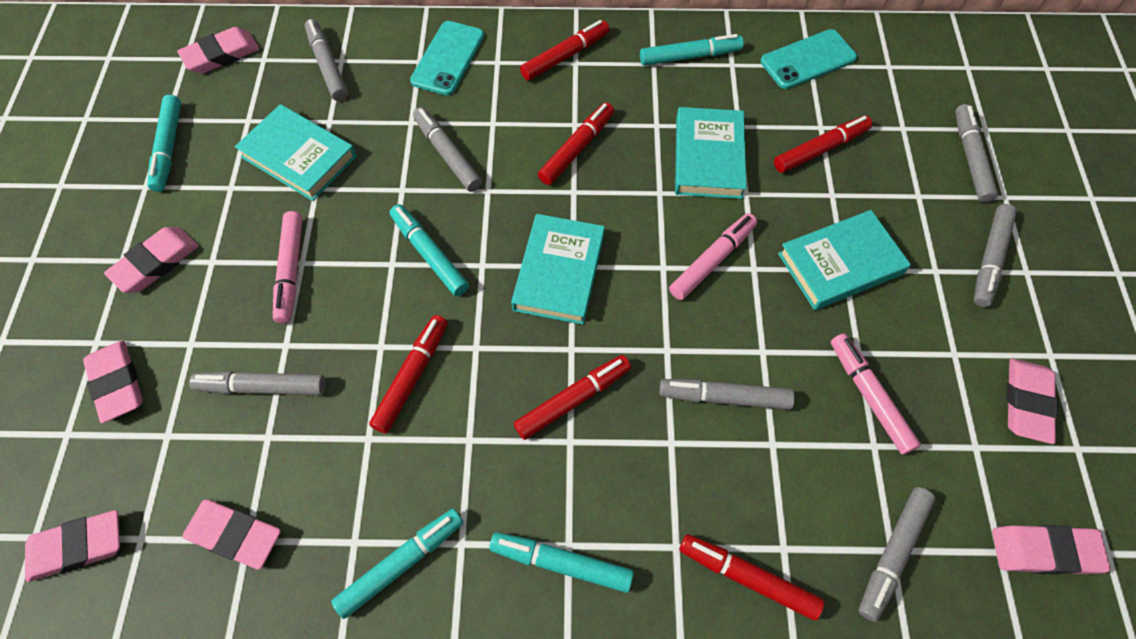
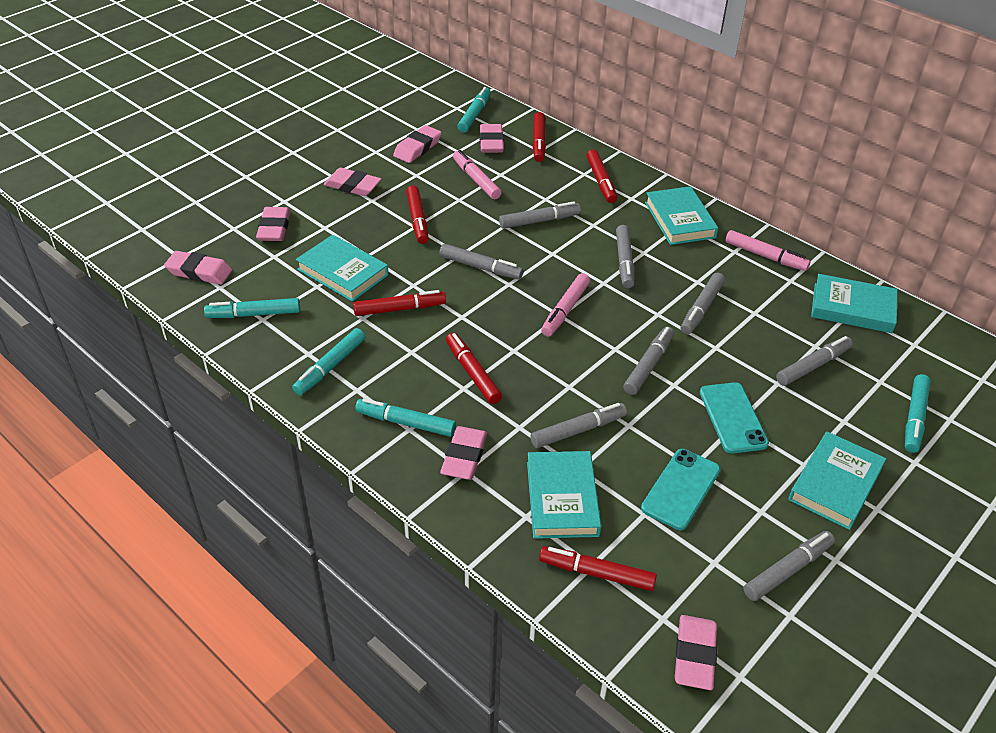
grey marker: 7 -> 8
turquoise book: 4 -> 5

